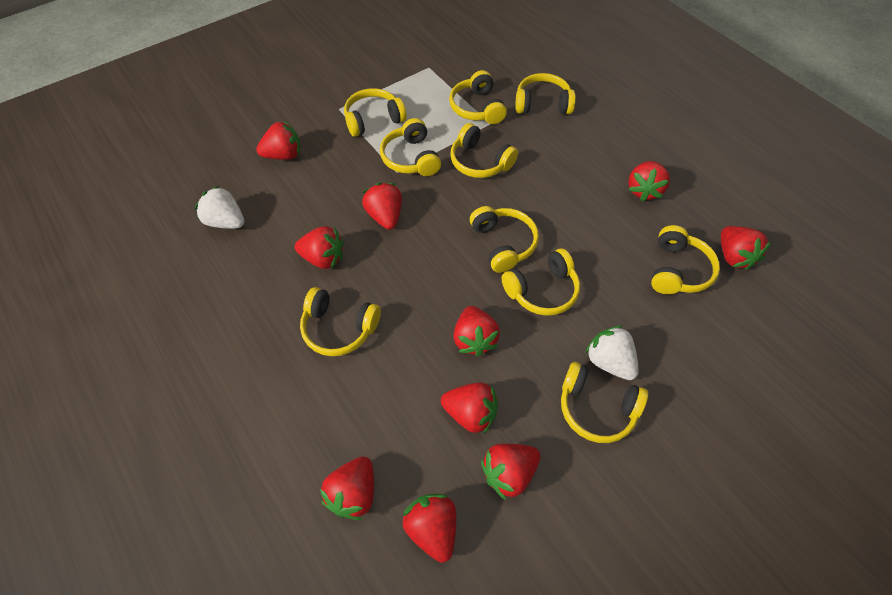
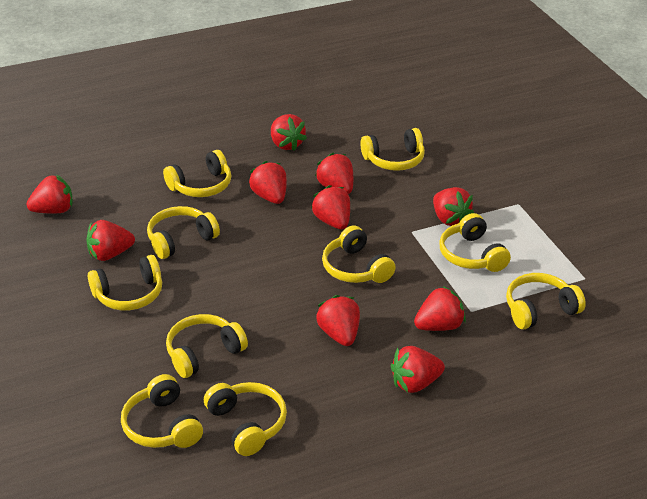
white strawberry: 2 -> 0

